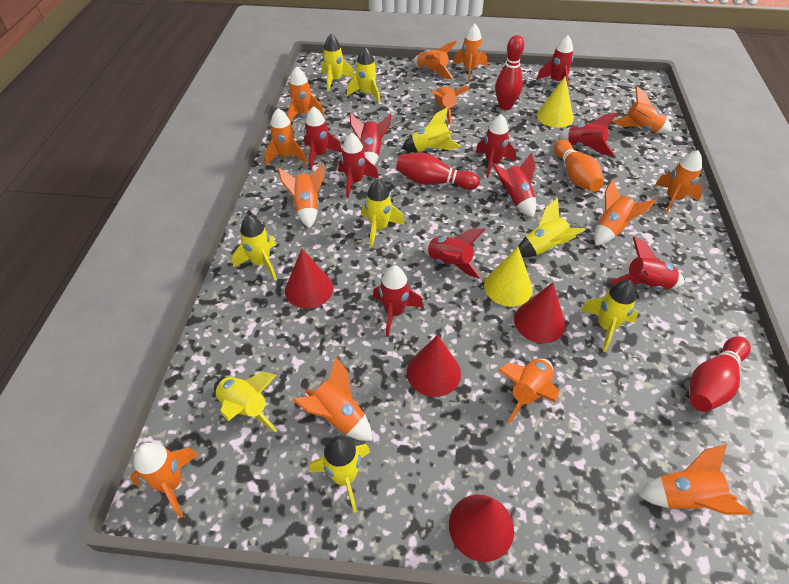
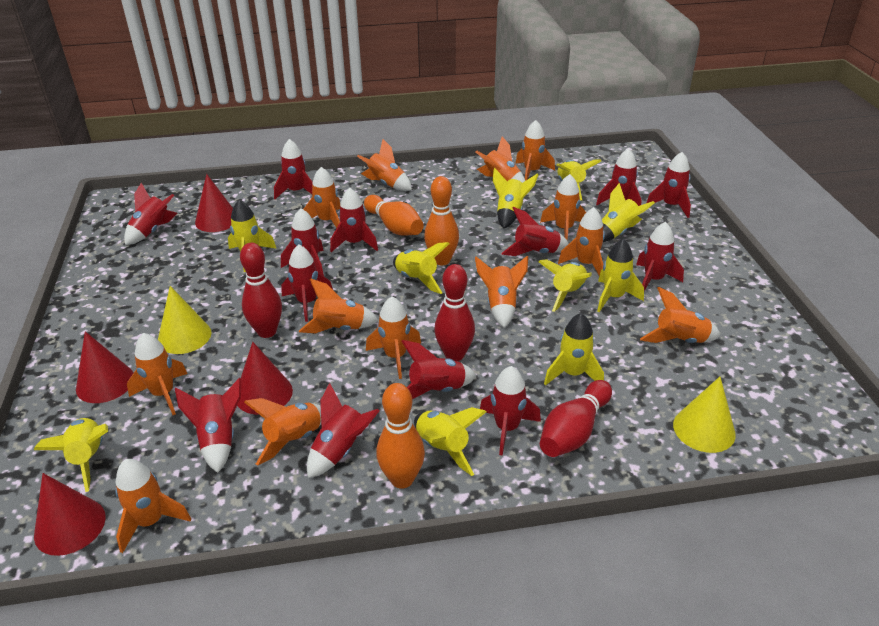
orange bowling pin: 1 -> 3
red rocket: 10 -> 13
yellow rocket: 9 -> 10

